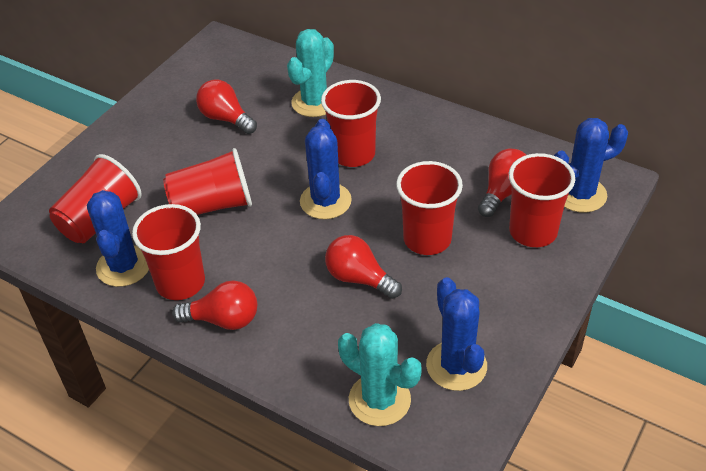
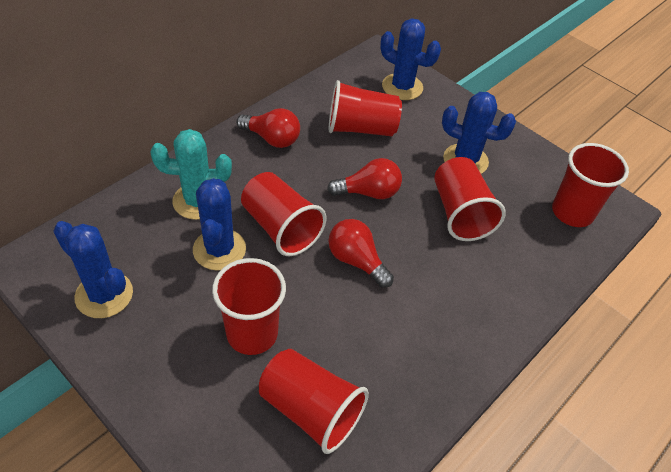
red light bulb: 4 -> 3
turquoise cactus: 2 -> 1

